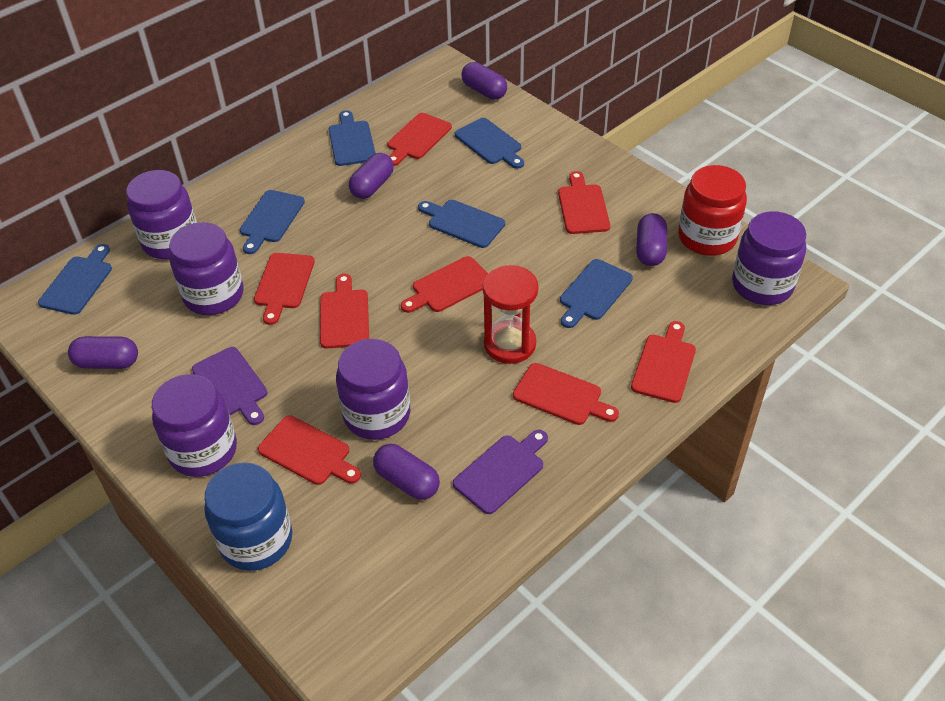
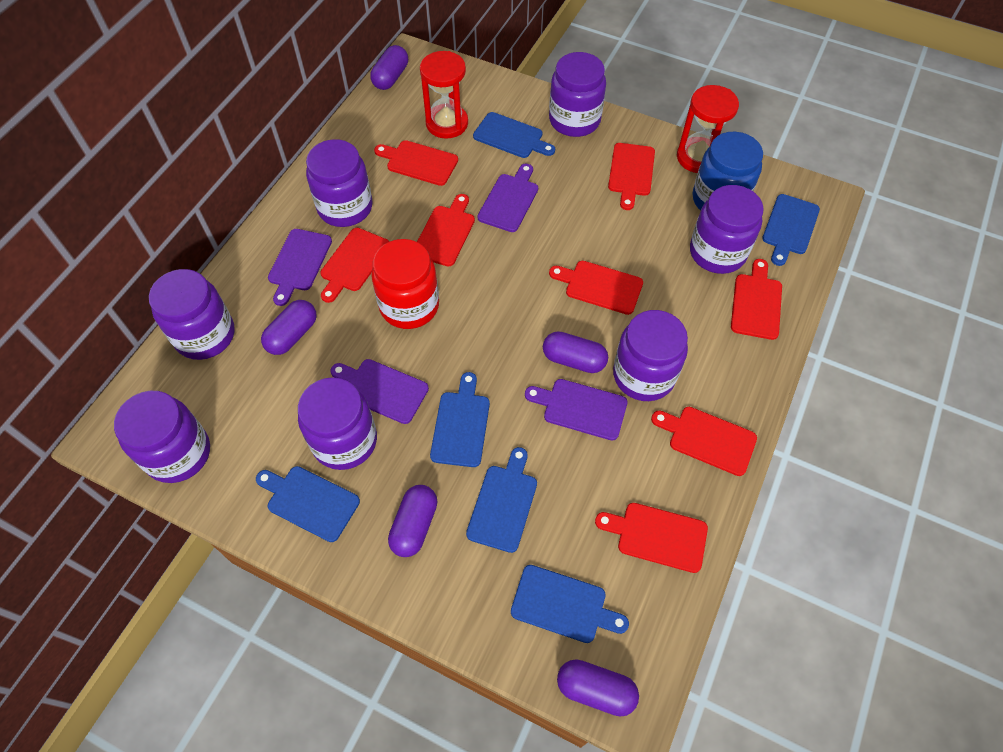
purple cutting board: 2 -> 4
purple jar: 5 -> 7
red hourglass: 1 -> 2

